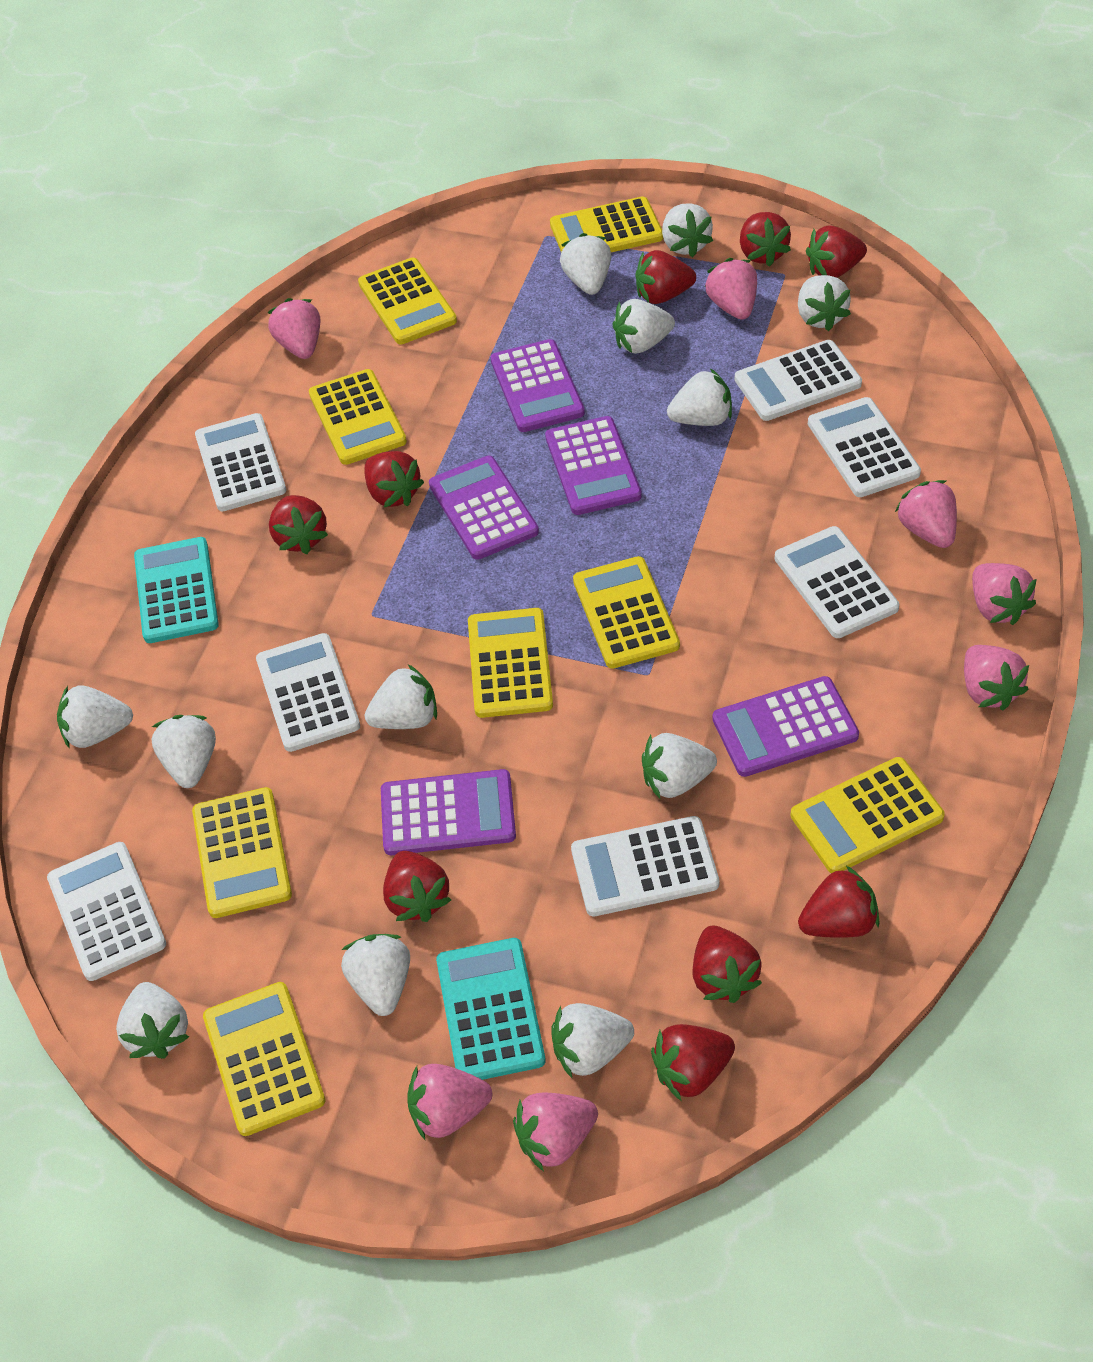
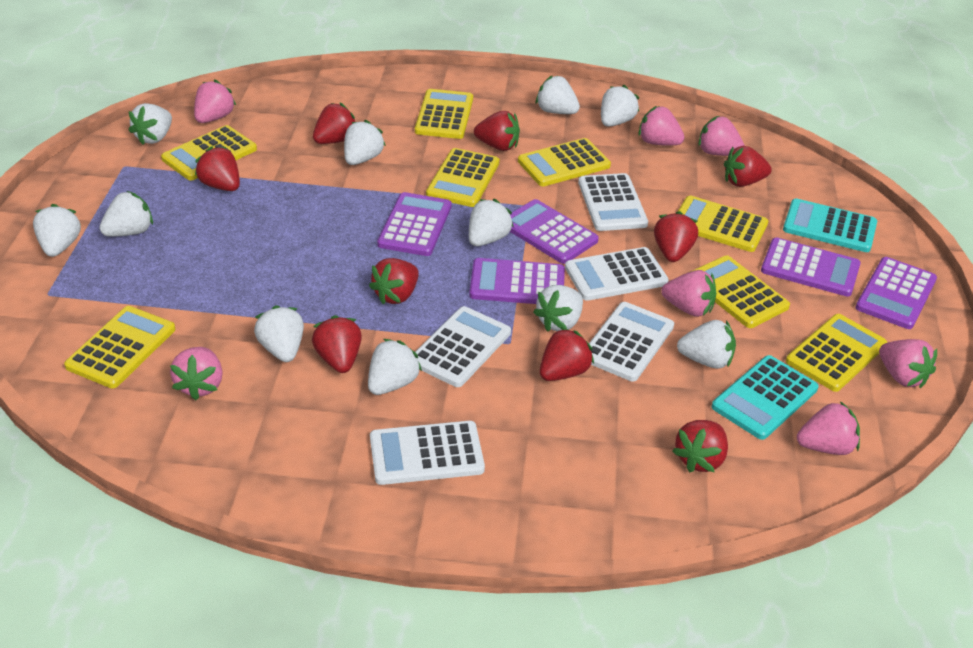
white calculator: 7 -> 5
white strawberry: 12 -> 11

